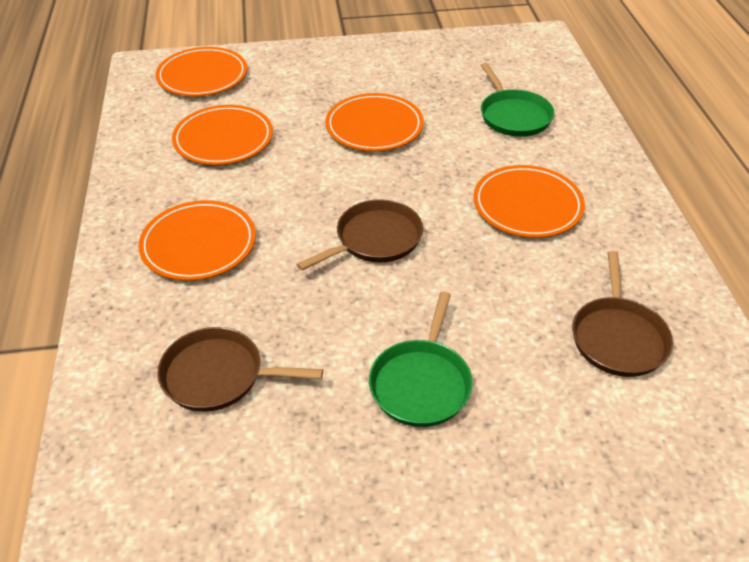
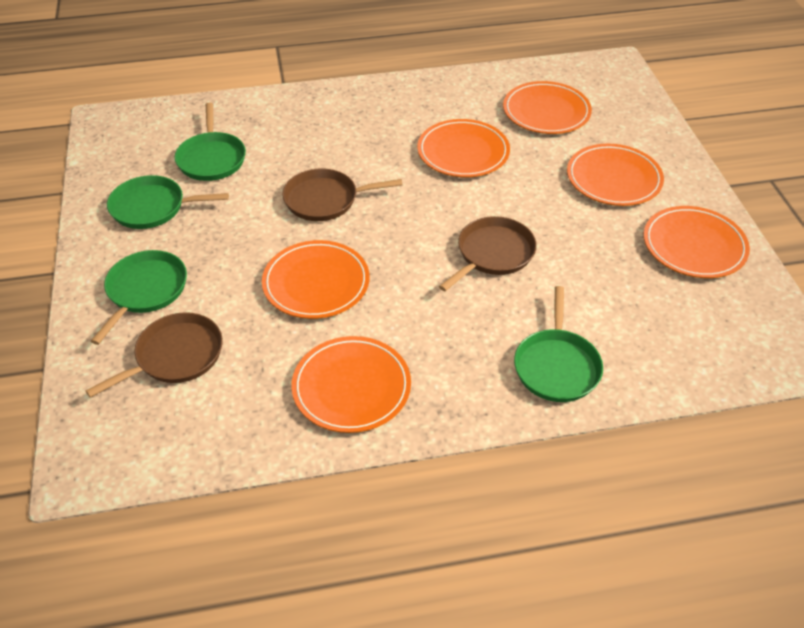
green pan: 2 -> 4
orange plate: 5 -> 6

